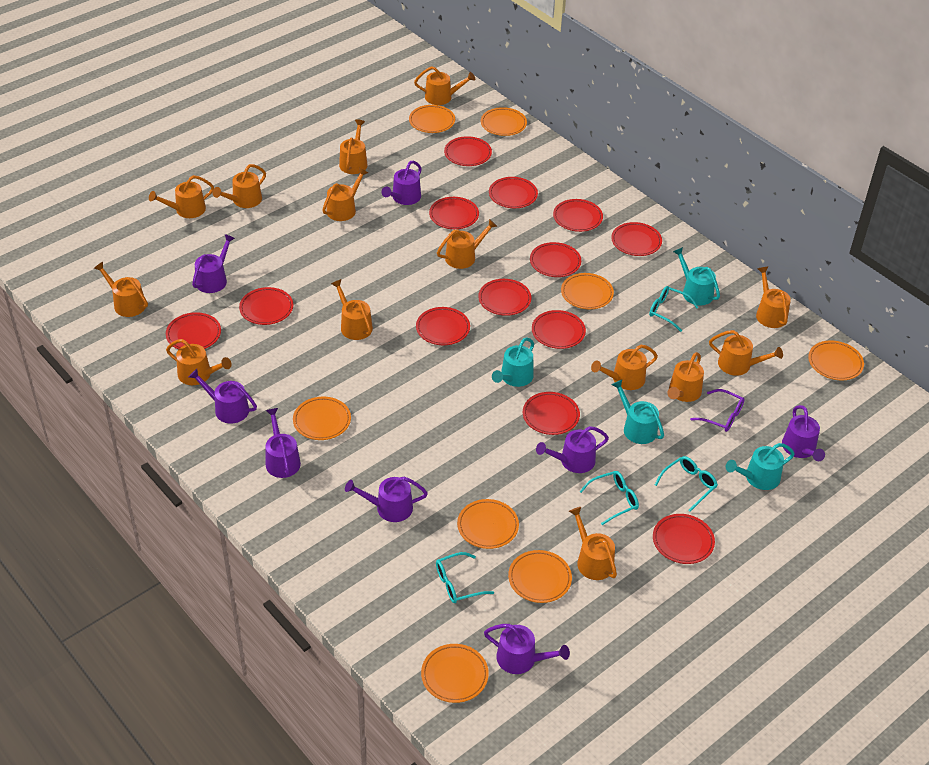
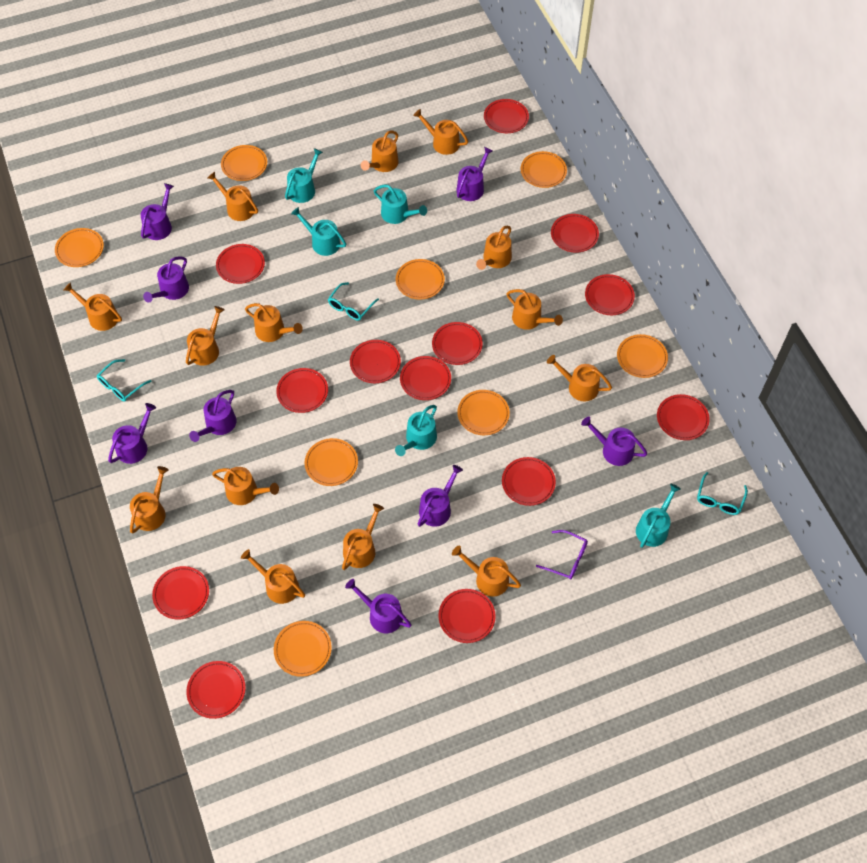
turquoise glasses: 4 -> 3
turquoise watering can: 4 -> 5

